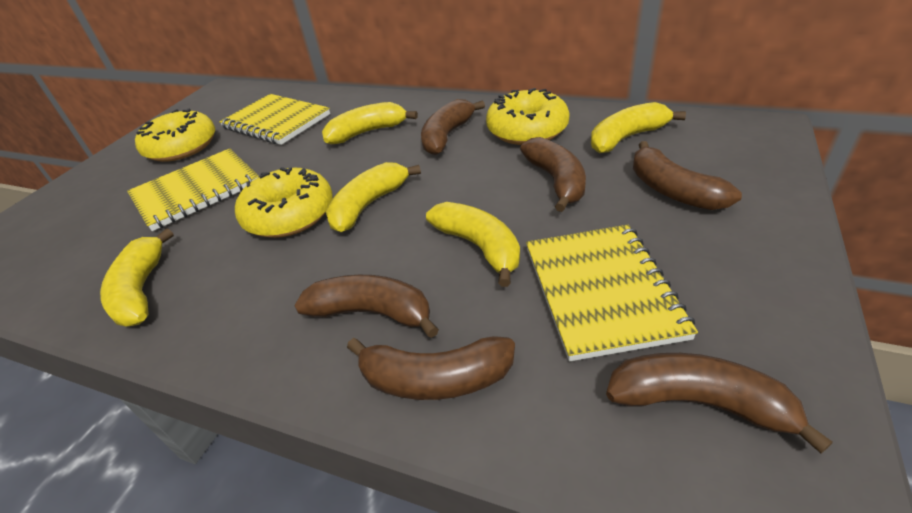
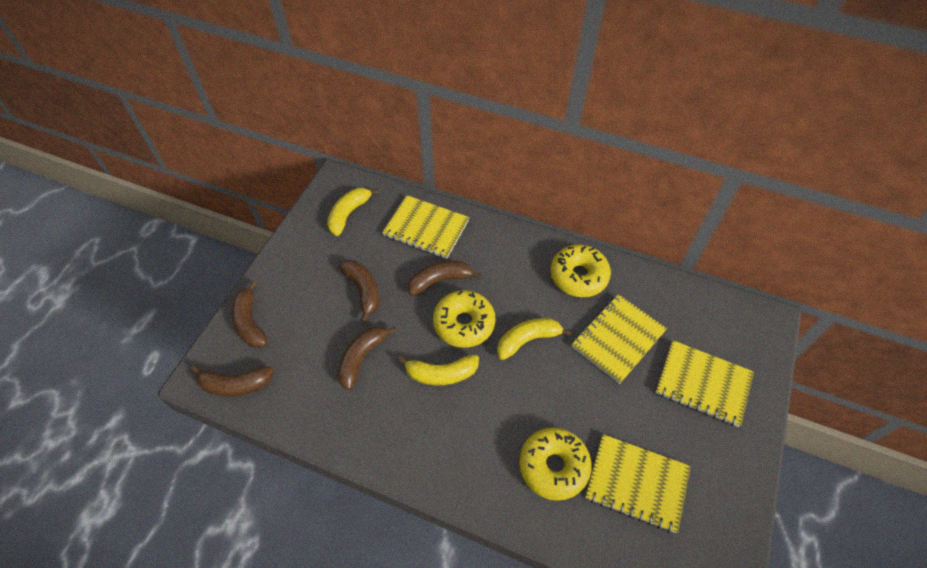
brown banana: 6 -> 5
yellow banana: 5 -> 3
yellow notebook: 3 -> 4

